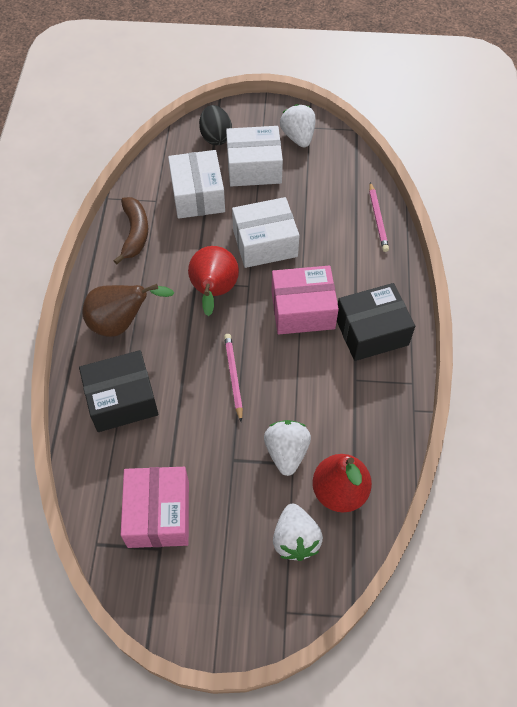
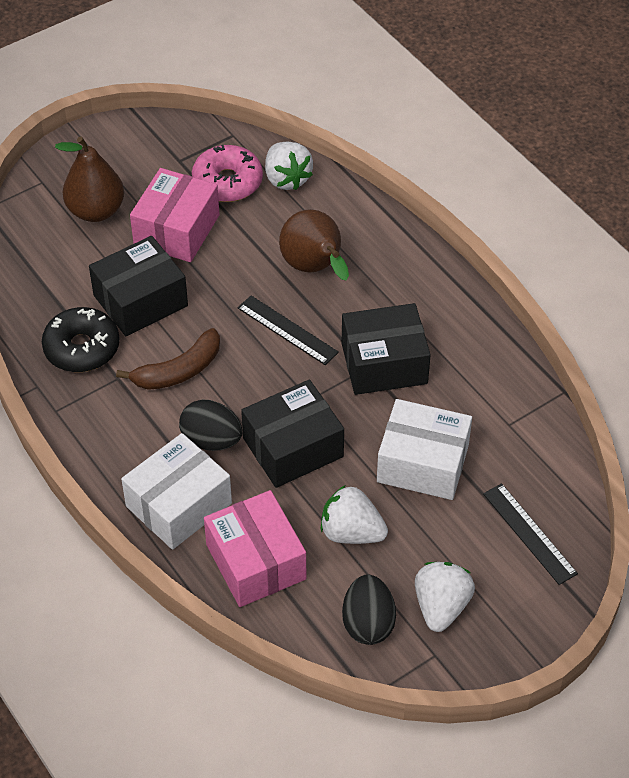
black box: 2 -> 3
black donut: 0 -> 1
black egg: 1 -> 2
black ruler: 0 -> 2
brown pear: 1 -> 2
pink donut: 0 -> 1
pink pencil: 2 -> 0
red pear: 2 -> 0
white box: 3 -> 2

